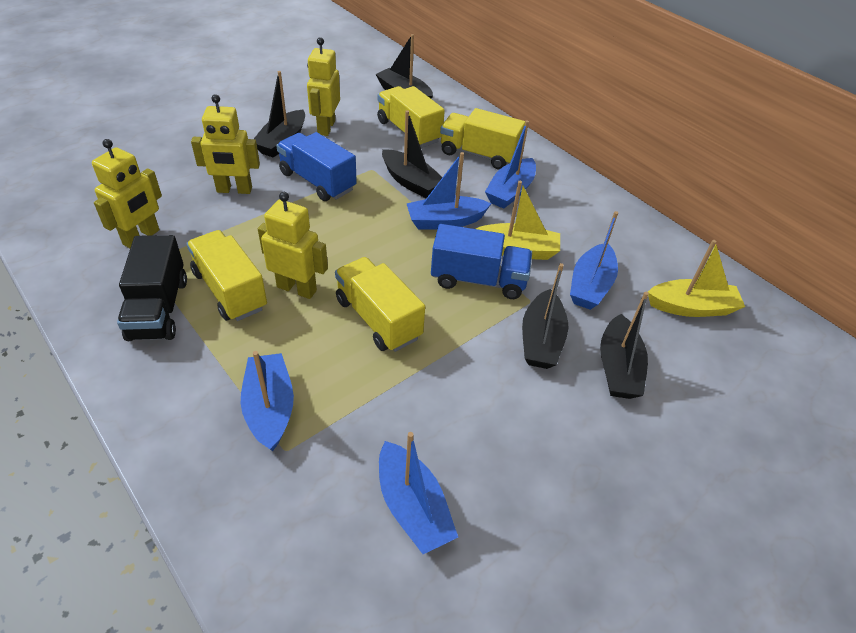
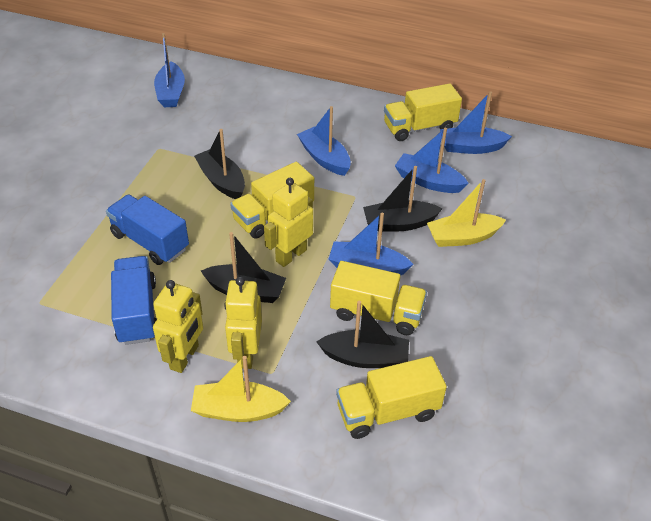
black boat: 5 -> 4
black truck: 1 -> 0
yellow robot: 4 -> 3

